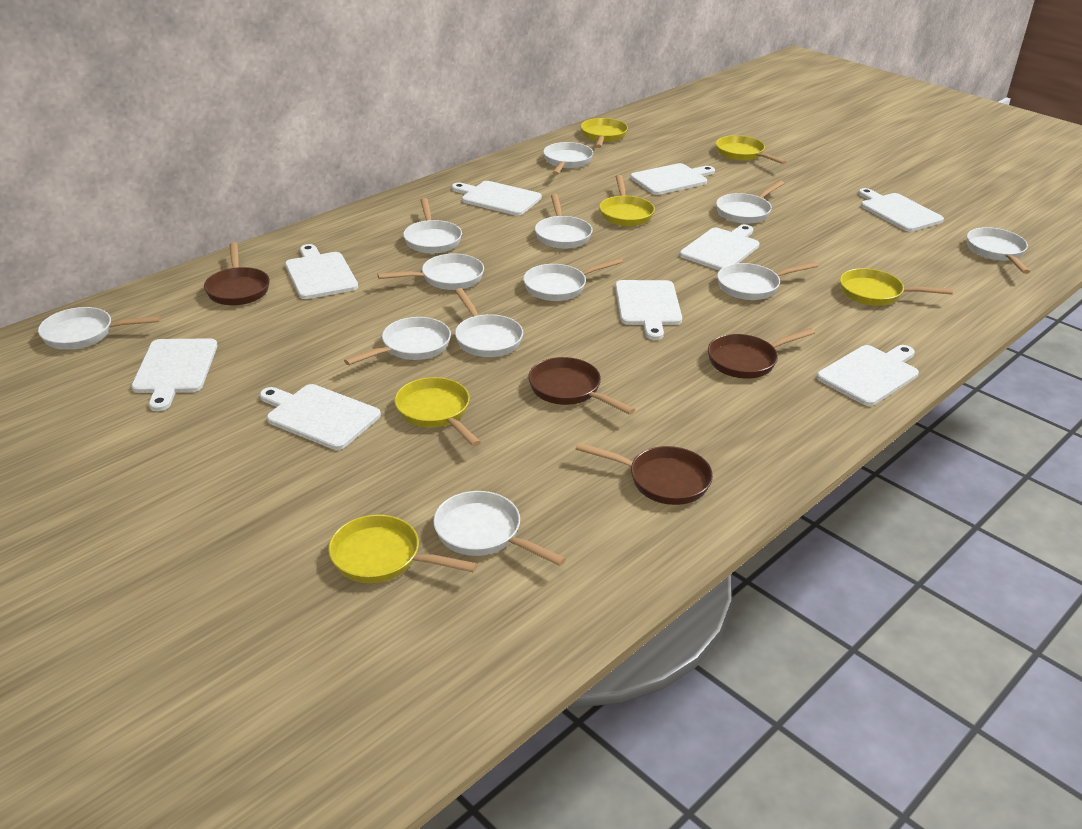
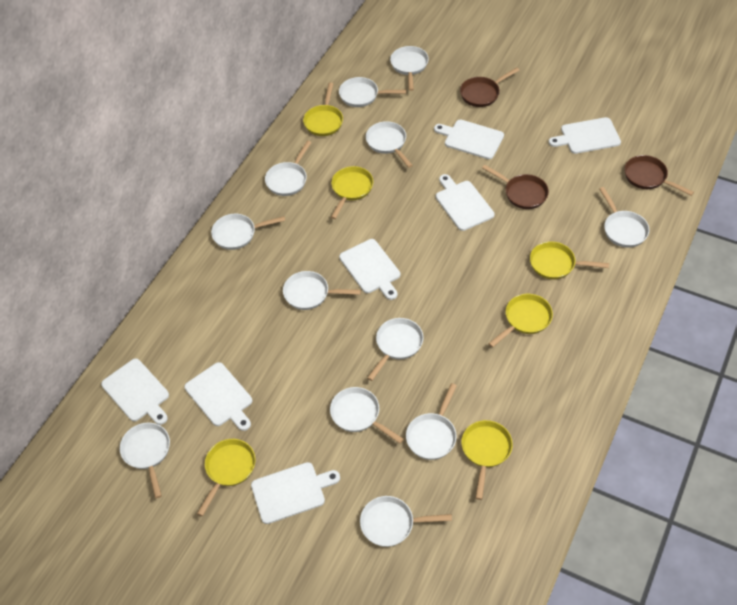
brown pan: 4 -> 3
white cutting board: 9 -> 7

